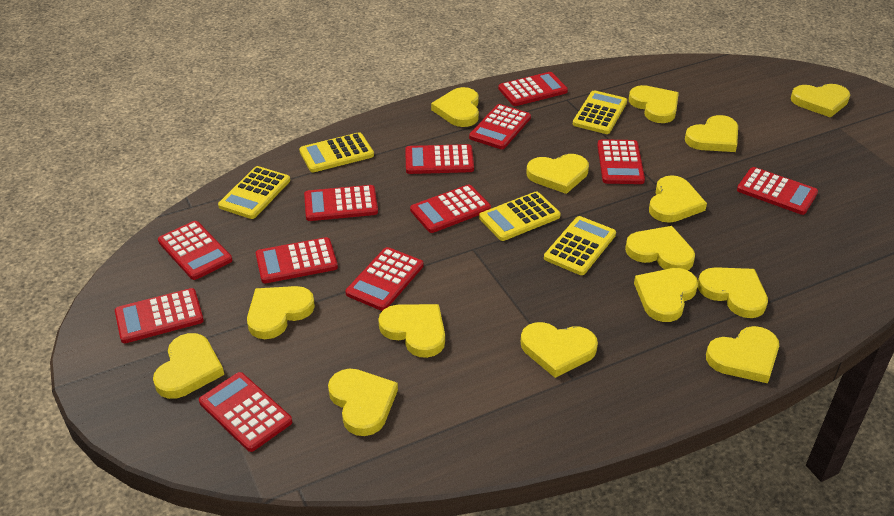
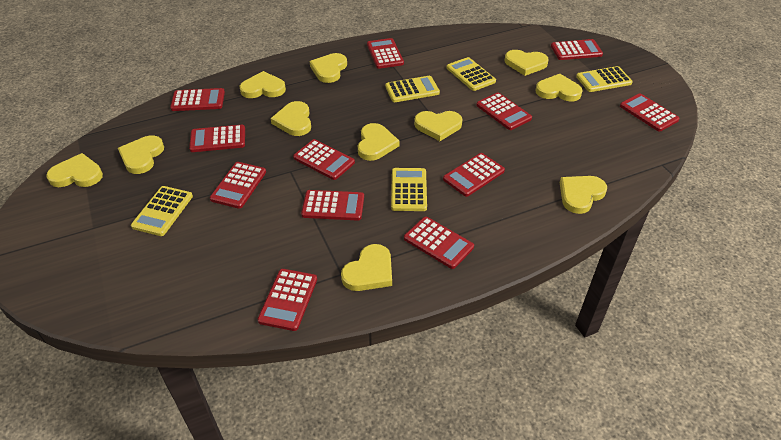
yellow heart: 15 -> 11

